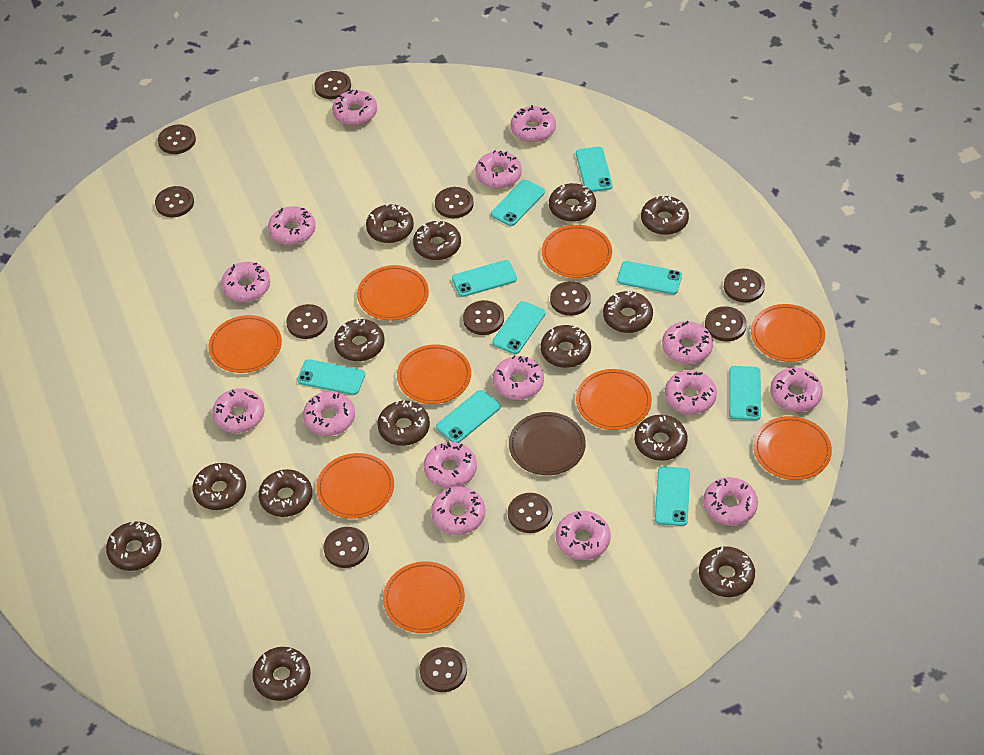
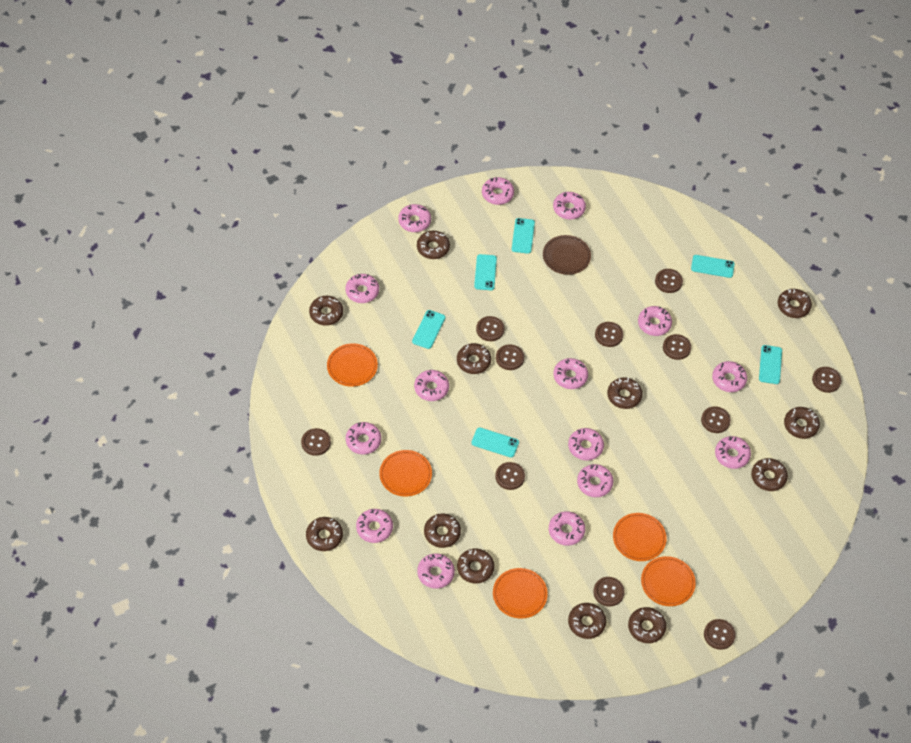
brown button: 12 -> 11
brown donut: 14 -> 12
orange plate: 9 -> 5
turquoise phone: 9 -> 6

